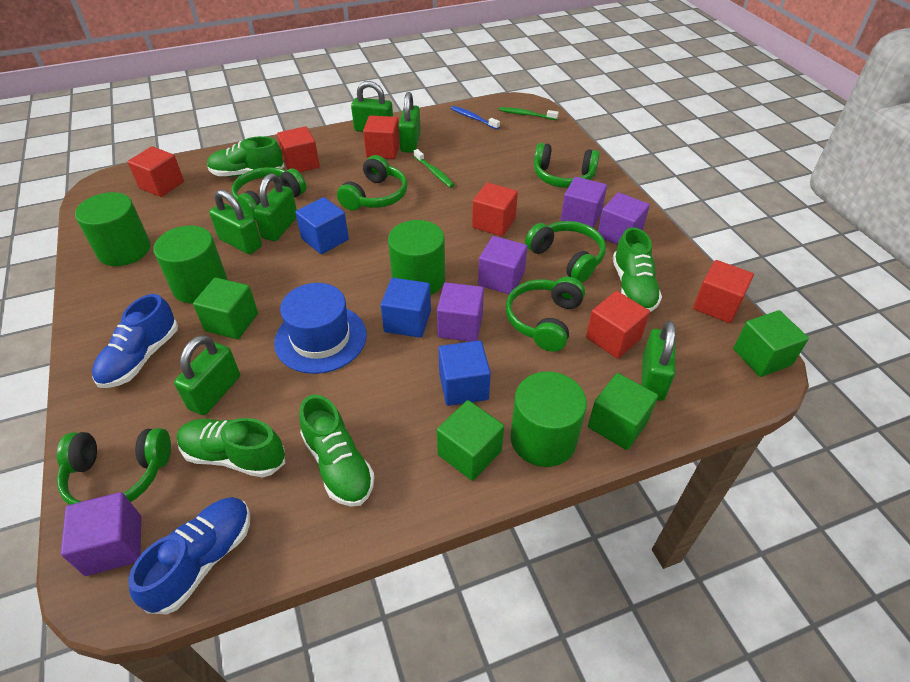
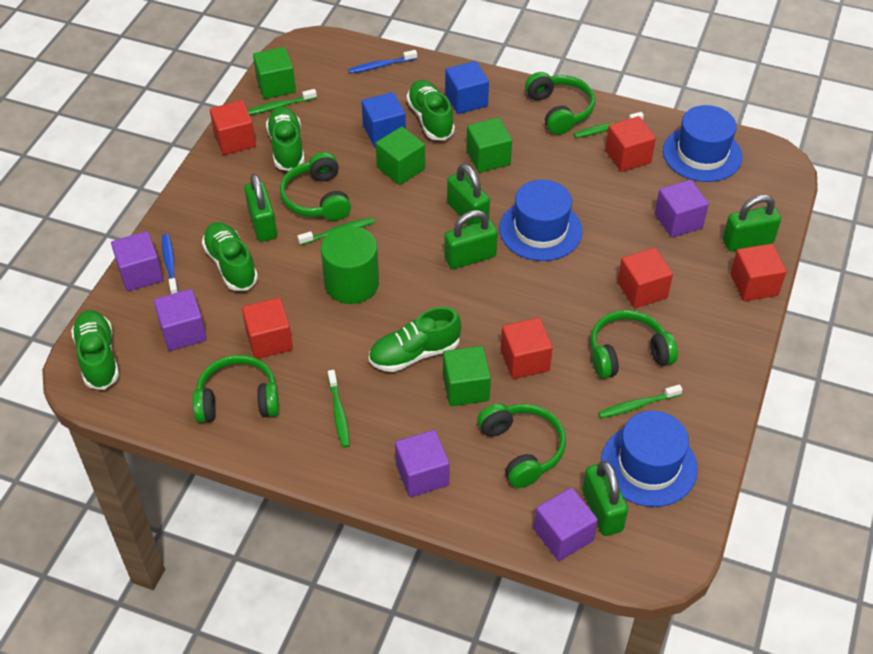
blue cube: 3 -> 2
blue hat: 1 -> 3
blue shoe: 2 -> 0
blue toothbrush: 1 -> 2
green cylinder: 4 -> 1
green headphones: 6 -> 5
green padlock: 6 -> 5
green shoe: 4 -> 5
green toothbrush: 2 -> 5

